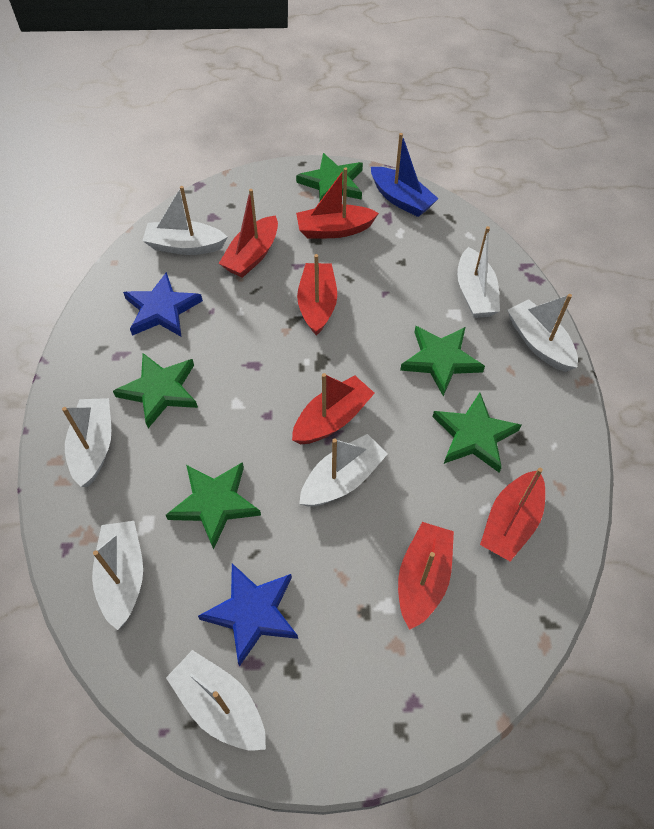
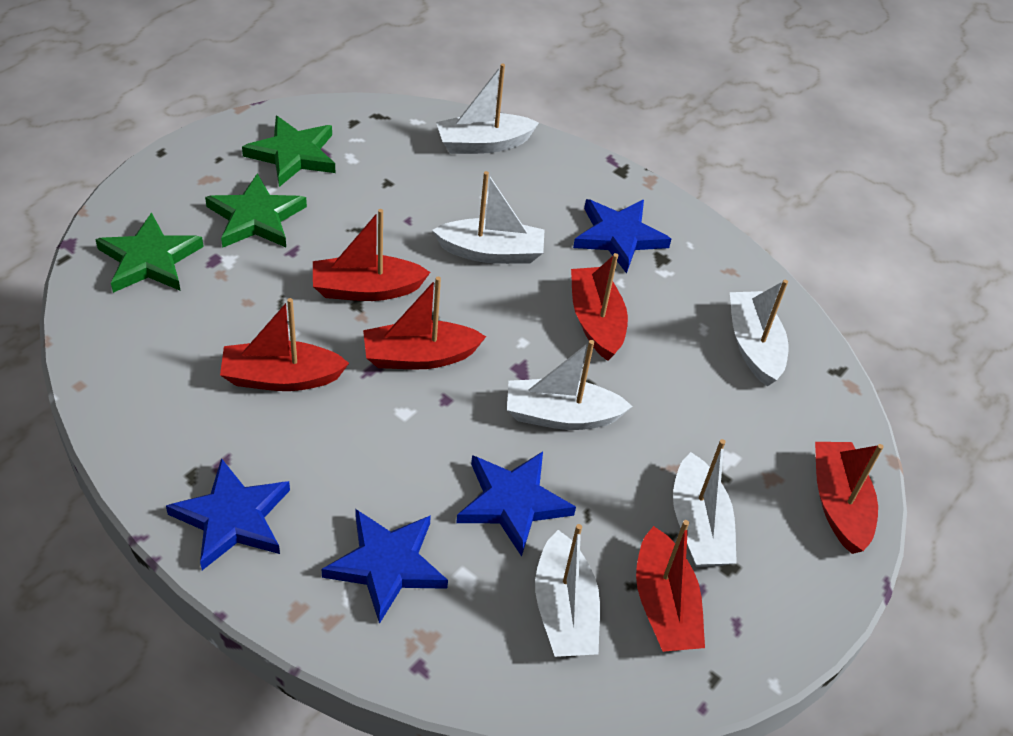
blue boat: 1 -> 0
blue star: 2 -> 4
green star: 5 -> 3
white boat: 7 -> 6

